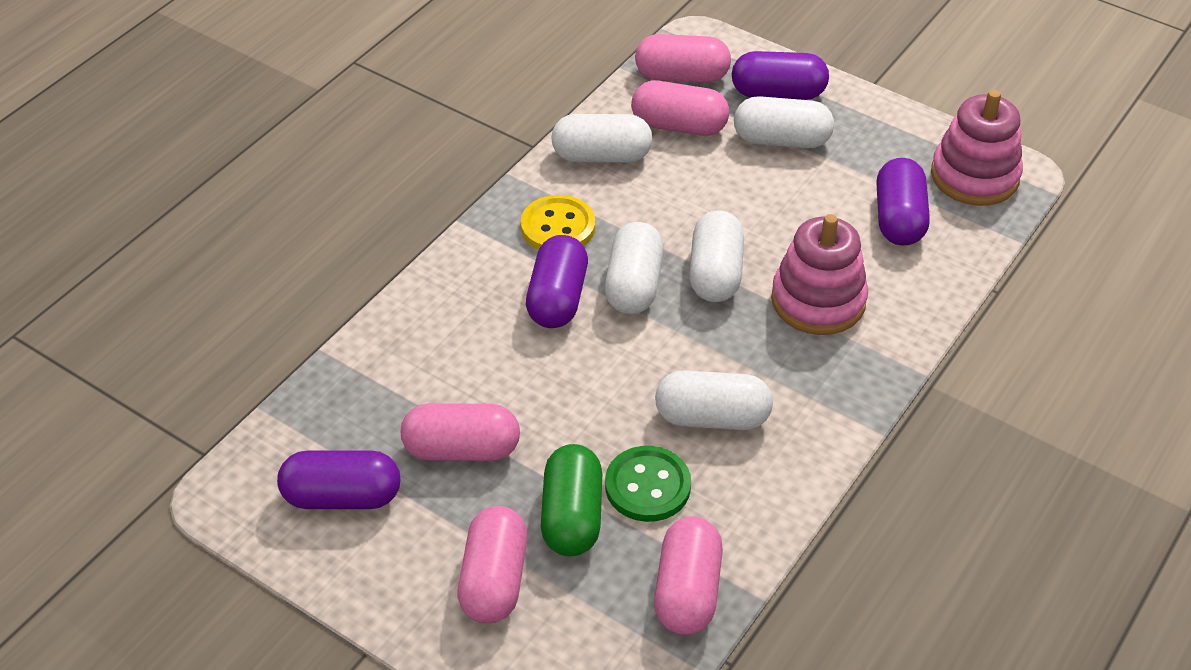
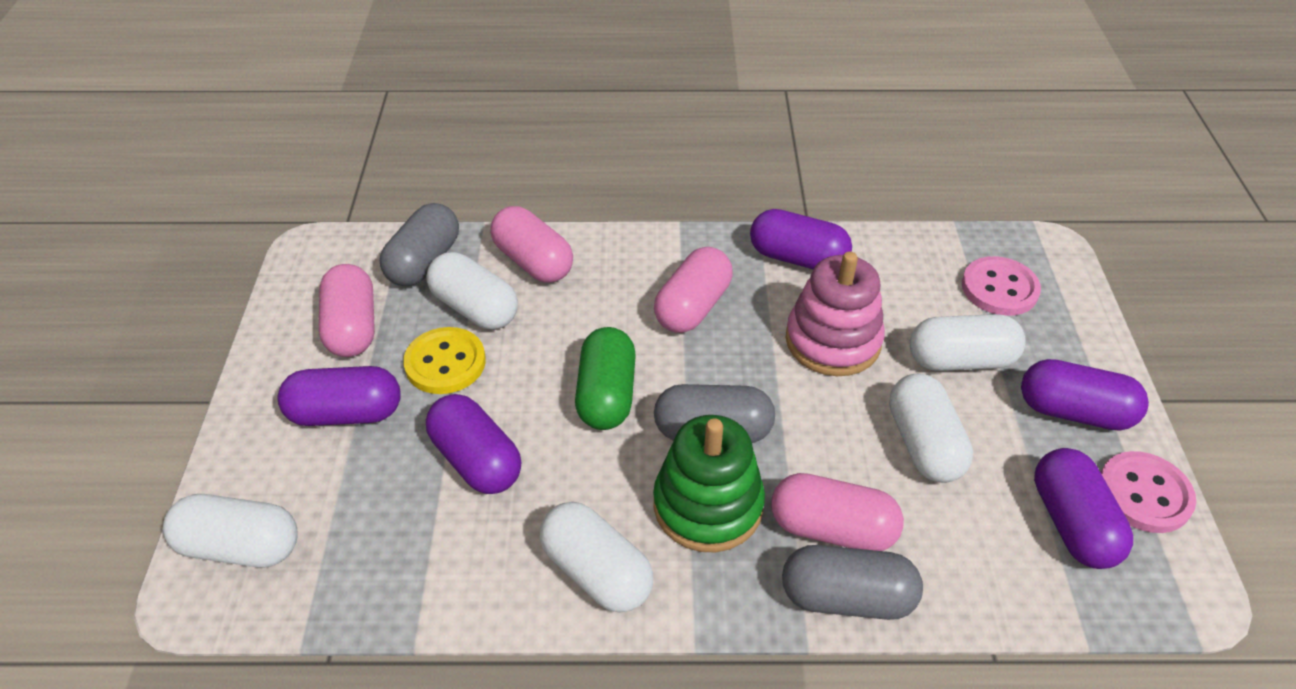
green button: 1 -> 0
green stacking toy: 0 -> 1
grey capsule: 0 -> 3
pink button: 0 -> 2
pink capsule: 5 -> 4
pink stacking toy: 2 -> 1
purple capsule: 4 -> 5

